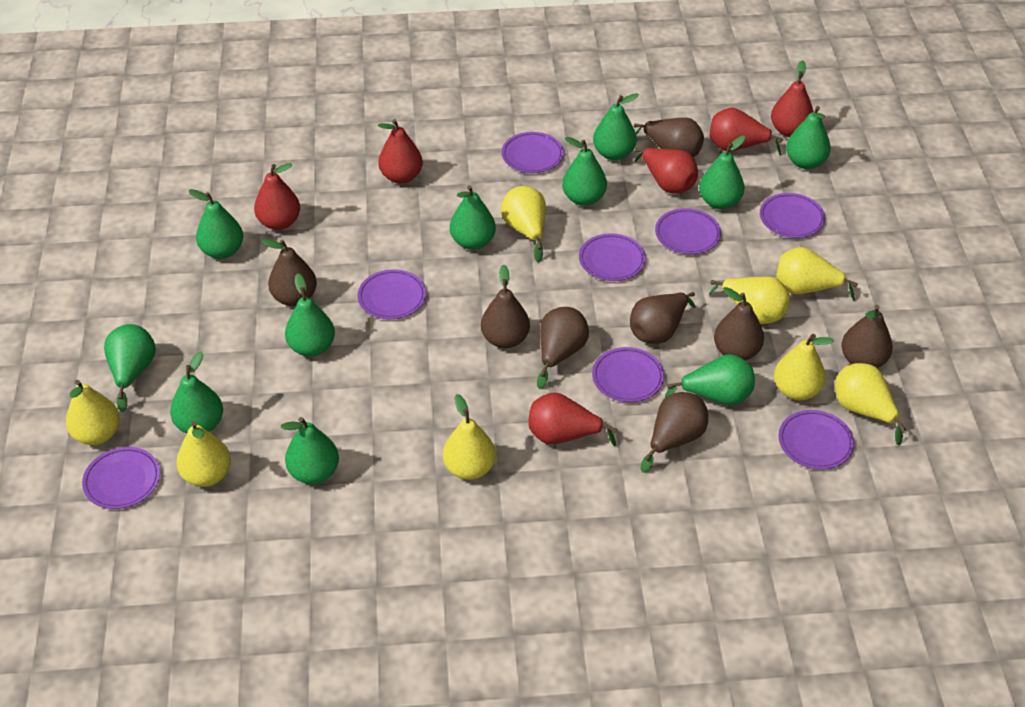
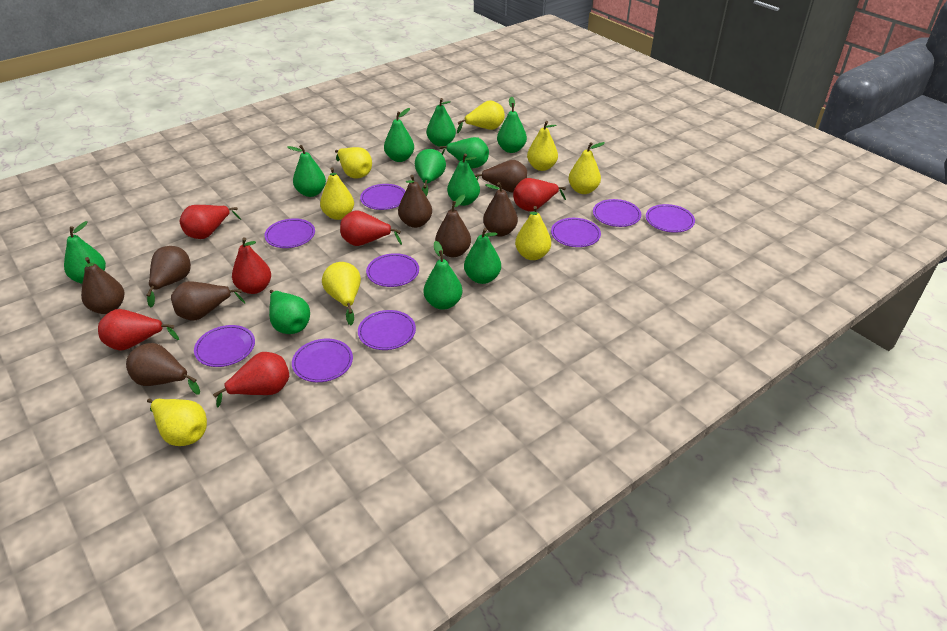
purple plate: 8 -> 9

